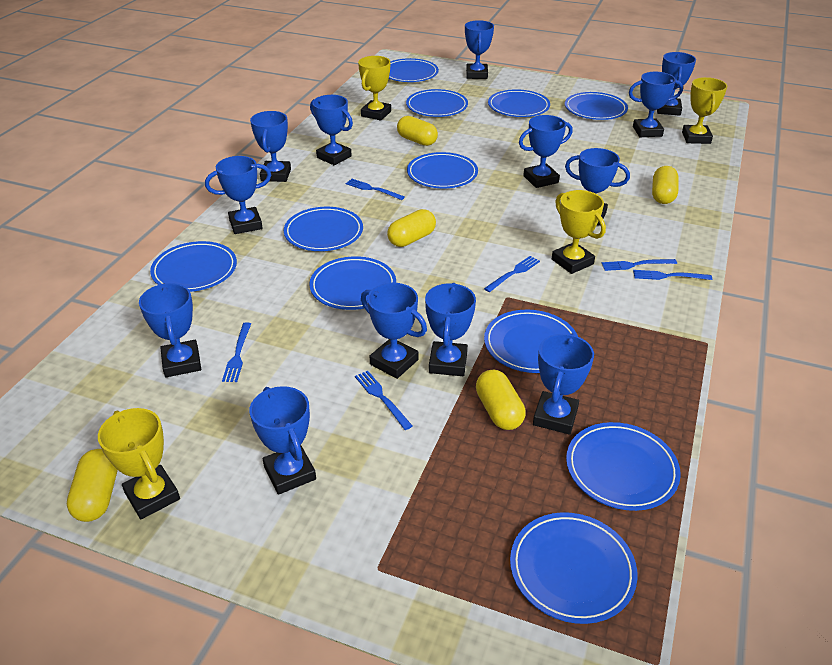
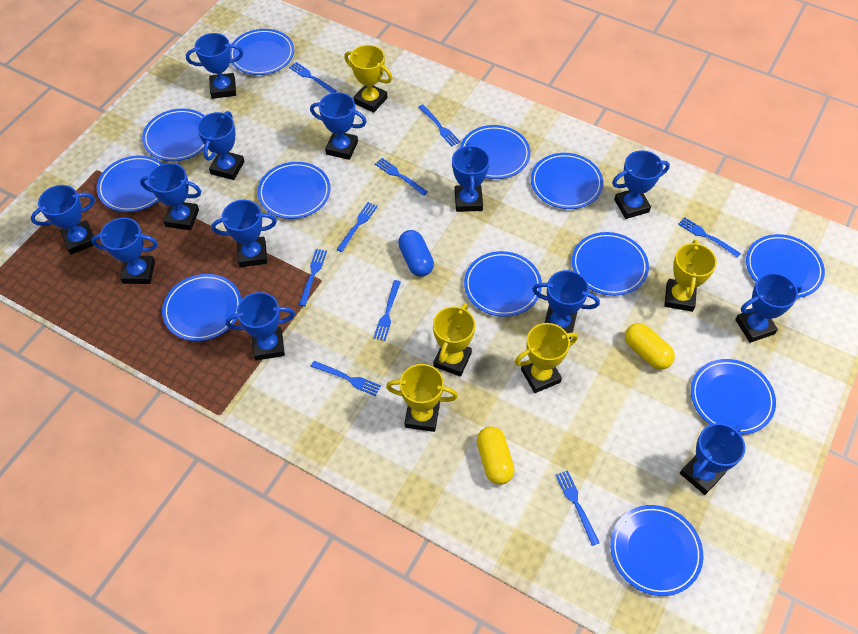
blue capsule: 0 -> 1
blue fork: 6 -> 9
blue plate: 11 -> 12
yellow capsule: 5 -> 2
yellow trophy: 4 -> 5

